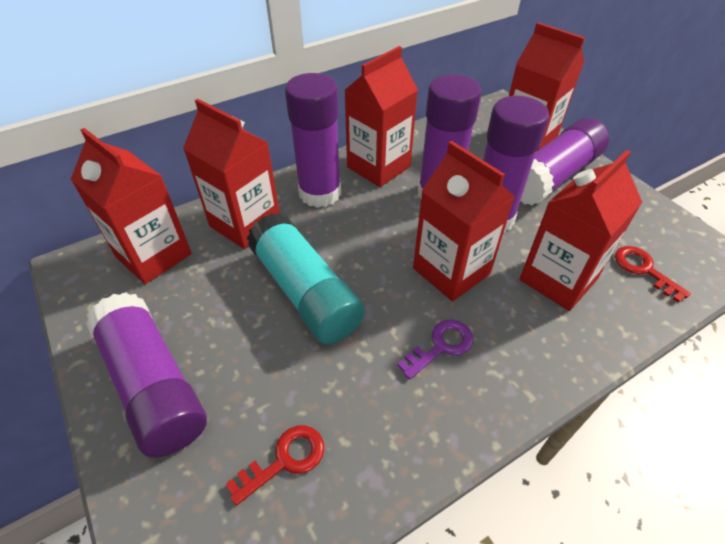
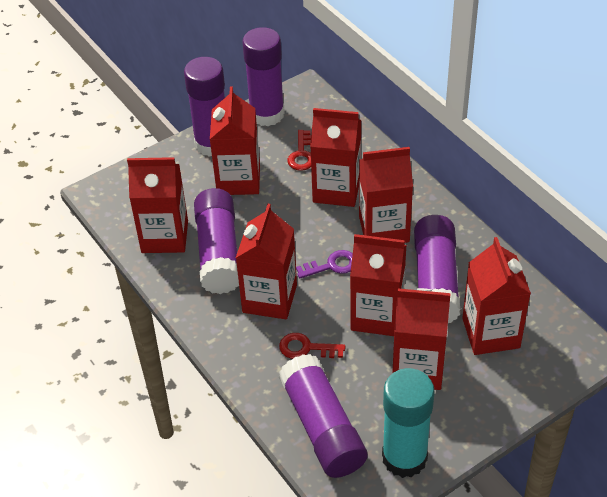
red carton: 6 -> 8

